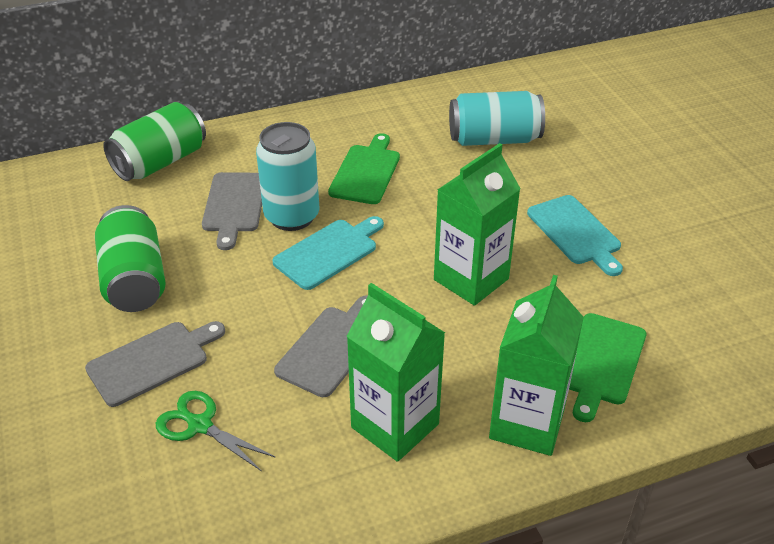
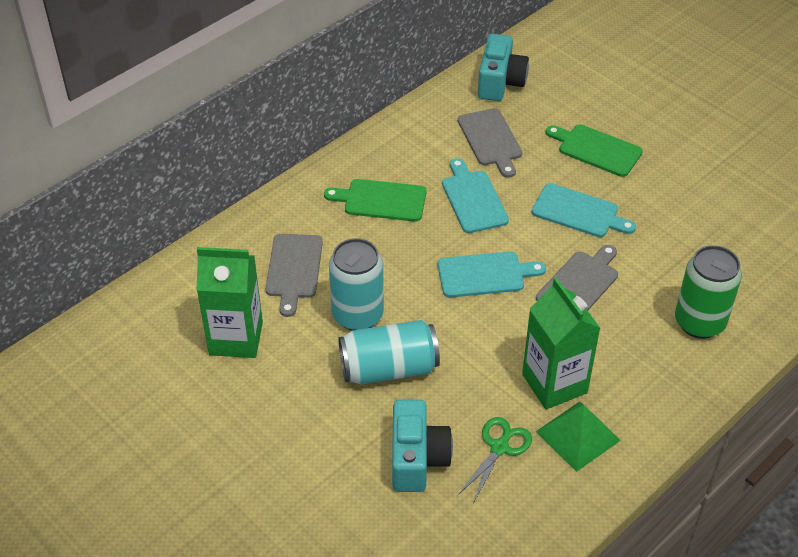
green can: 2 -> 1
green carton: 3 -> 2
green pyramid: 0 -> 1
turquoise camera: 0 -> 2
turquoise cutting board: 2 -> 3

